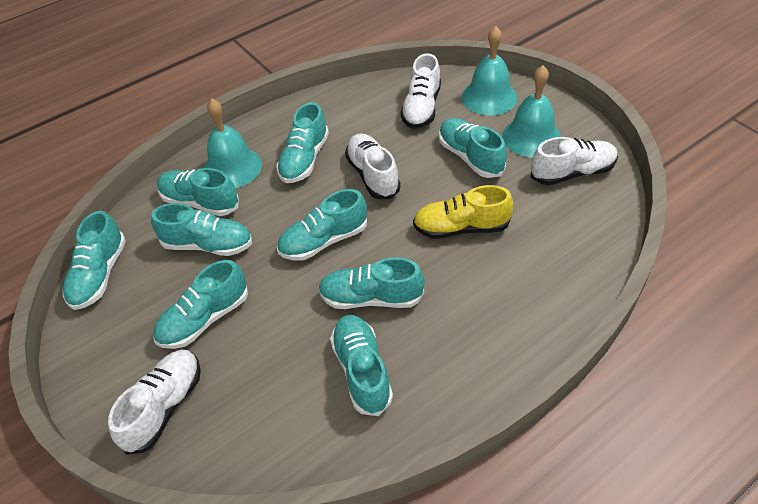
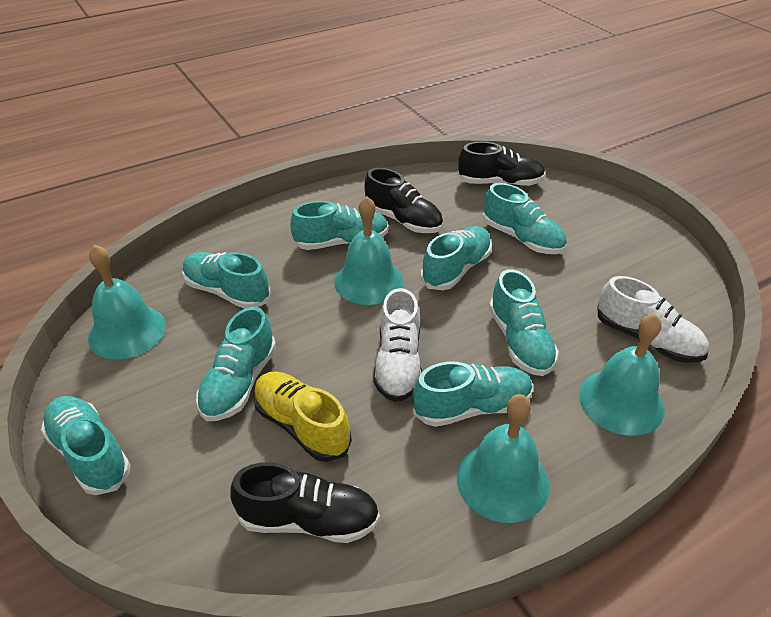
black shoe: 0 -> 3
turquoise bell: 3 -> 4
turquoise shoe: 9 -> 8
white shoe: 4 -> 2

